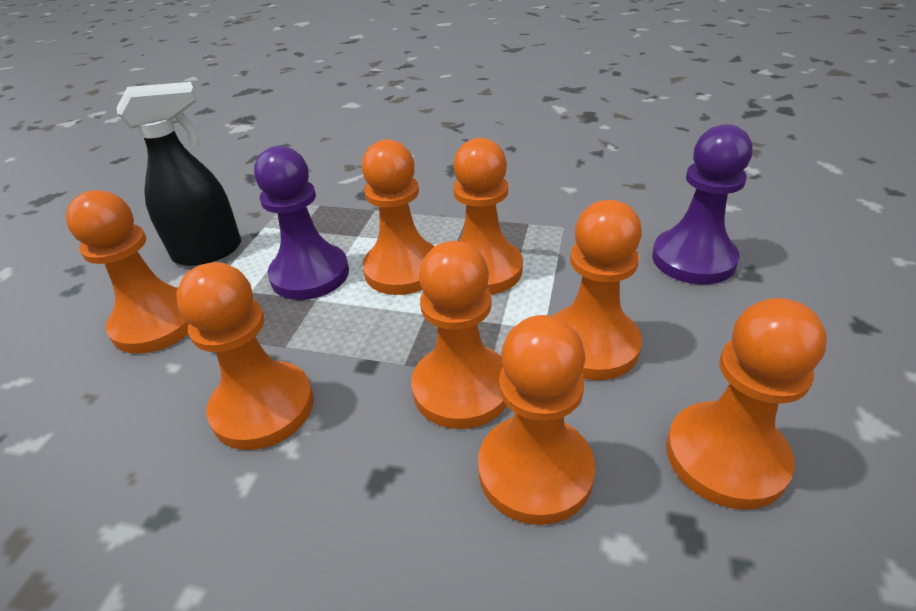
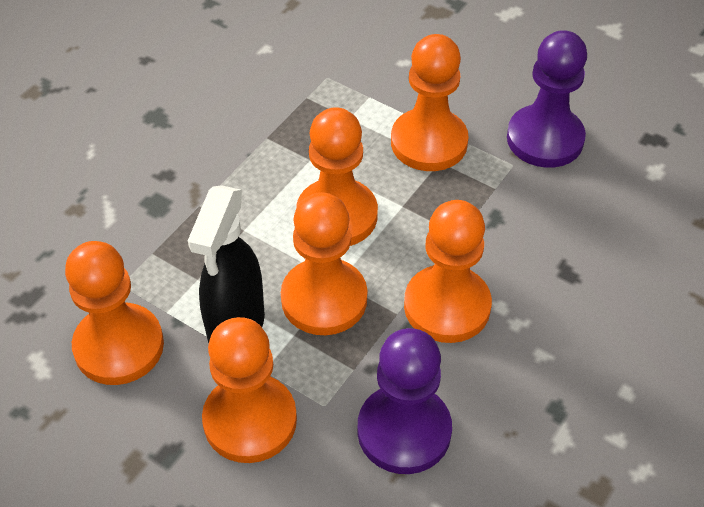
orange pawn: 8 -> 6

